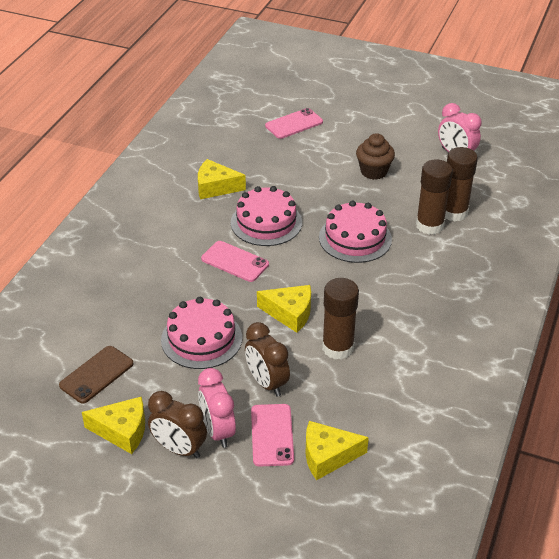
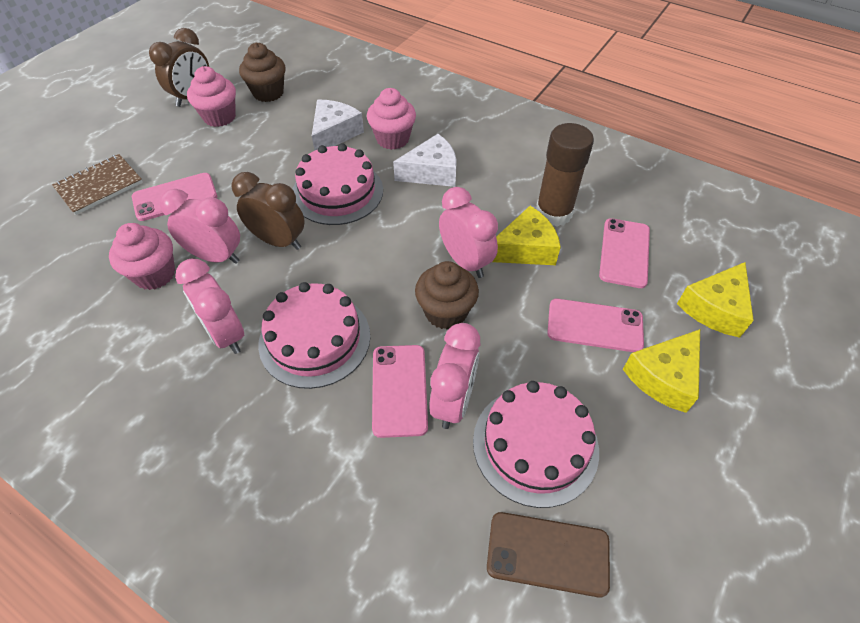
brown cupcake: 1 -> 2
brown glue stick: 3 -> 1
brown notebook: 0 -> 1
pink clock: 2 -> 4
pink cupcake: 0 -> 3
pink phone: 3 -> 4
white cheese: 0 -> 2
yellow cheese: 4 -> 3

